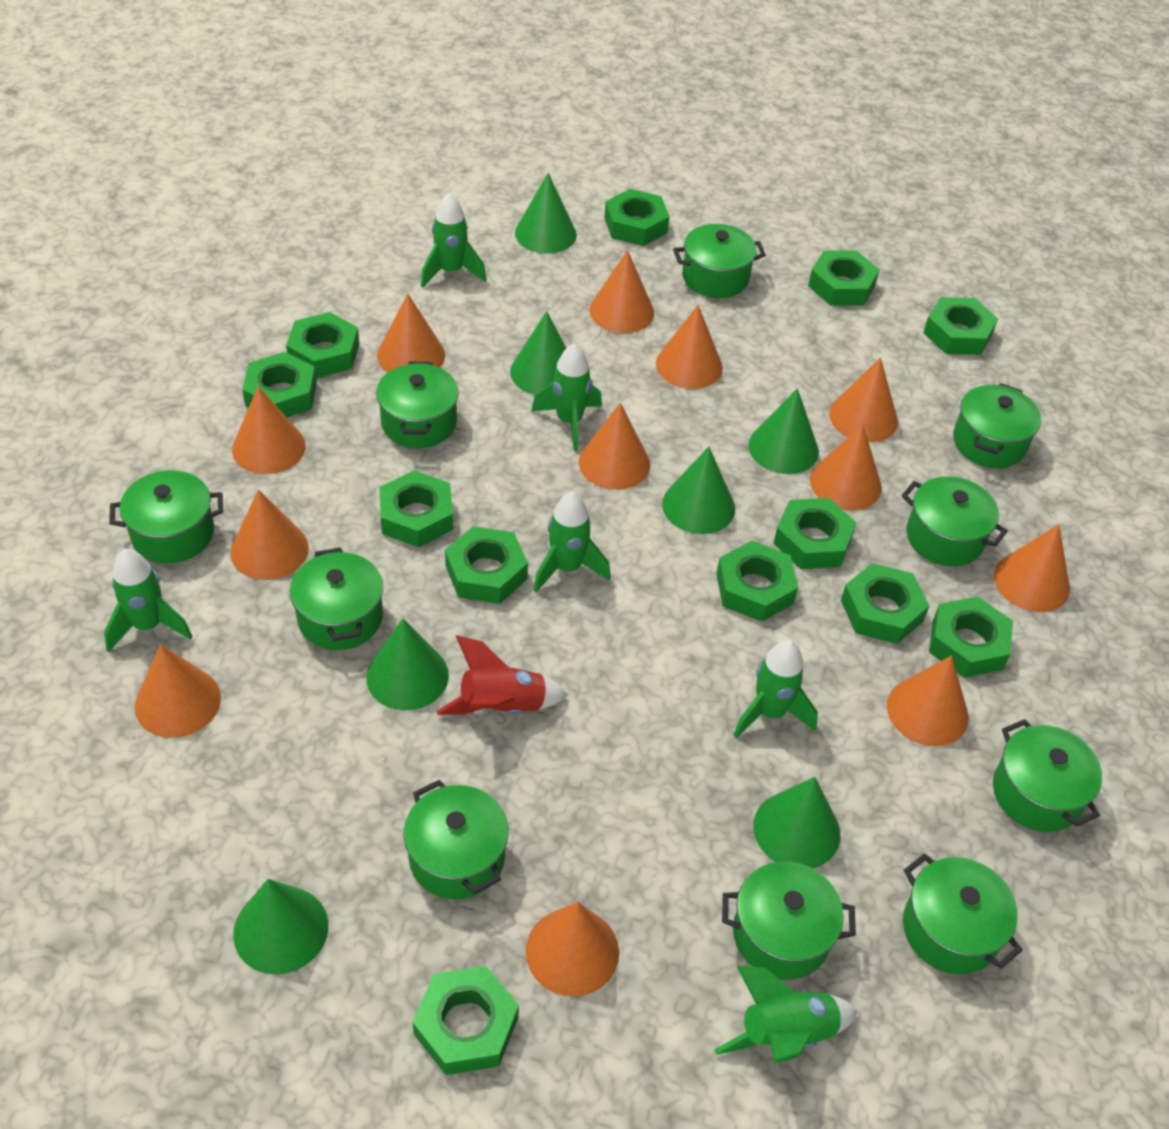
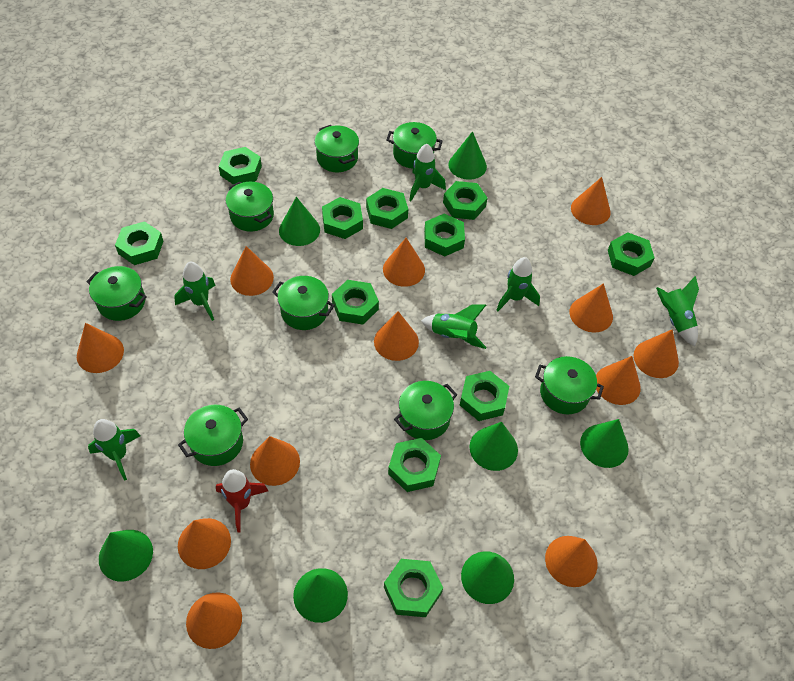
green nut: 12 -> 11
green pot: 10 -> 8

